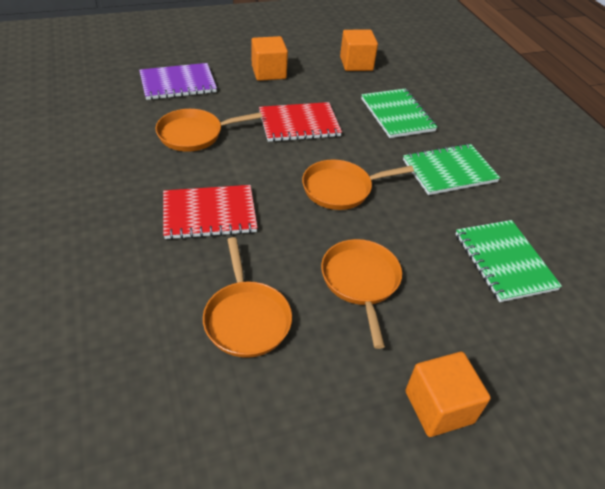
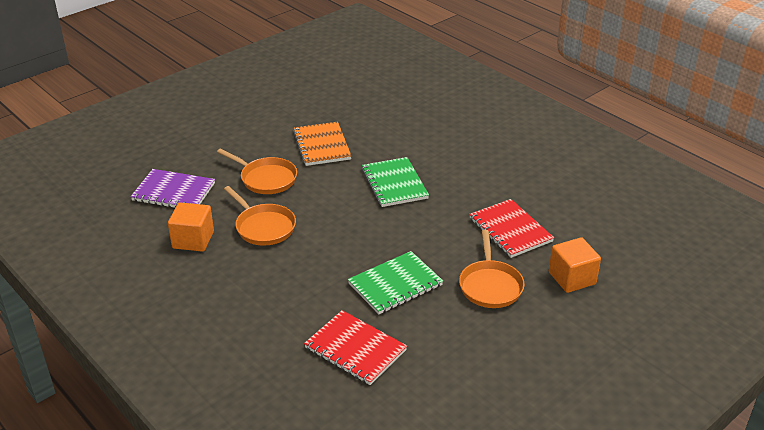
green notebook: 3 -> 2
orange cube: 3 -> 2
orange notebook: 0 -> 1
orange pan: 4 -> 3

